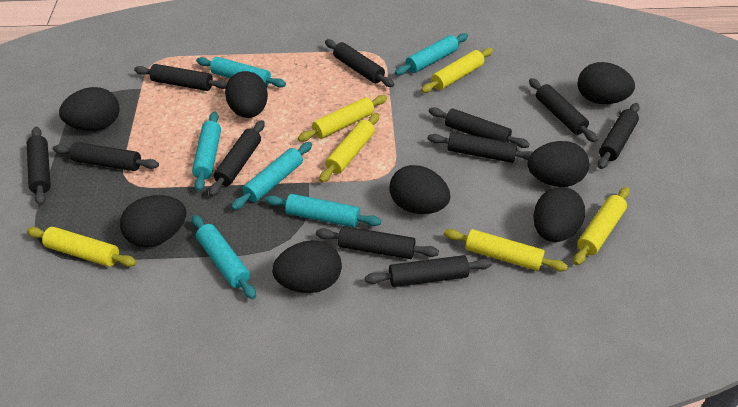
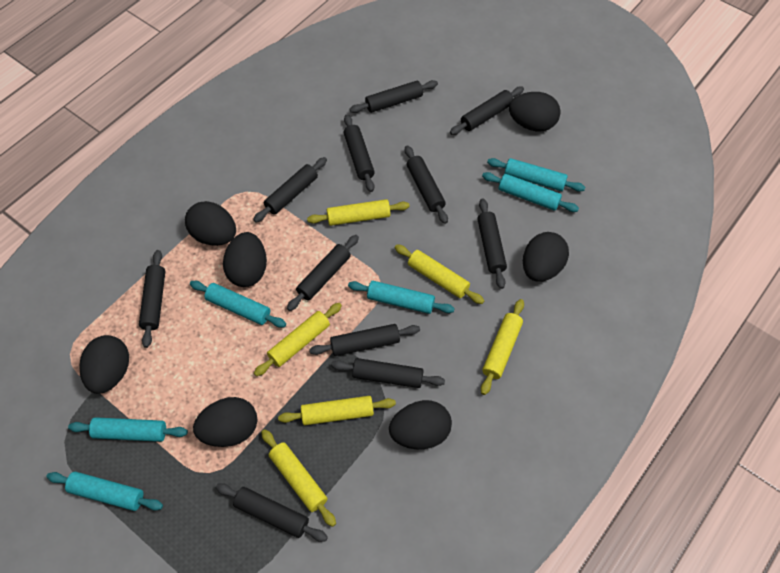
black egg: 8 -> 7

